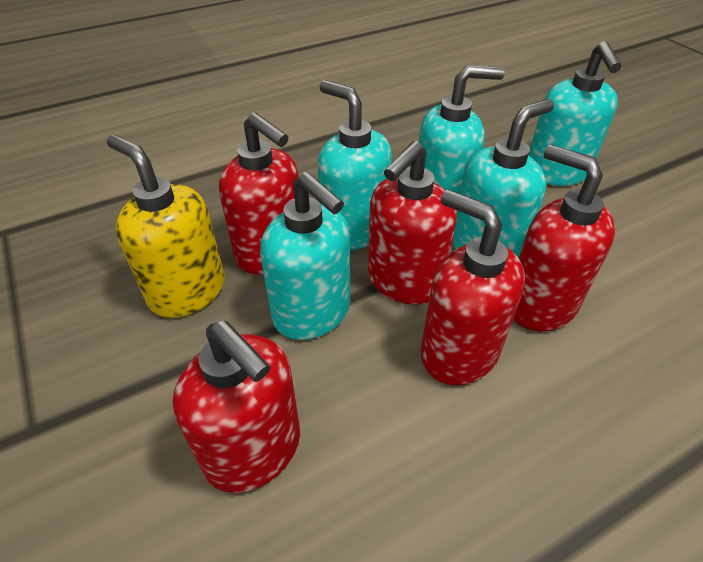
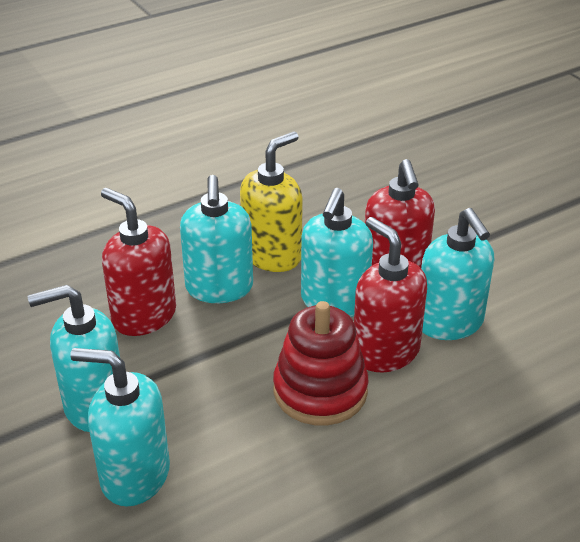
red soap dispenser: 5 -> 3
red stacking toy: 0 -> 1

